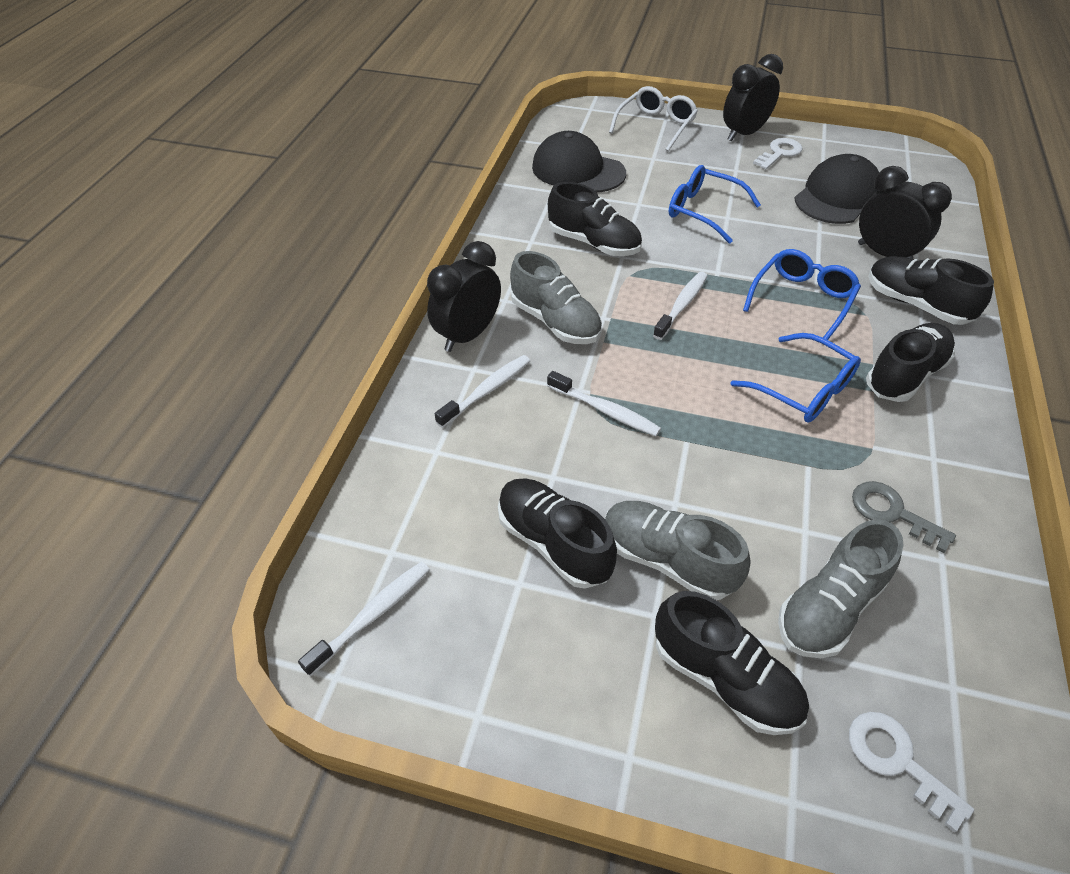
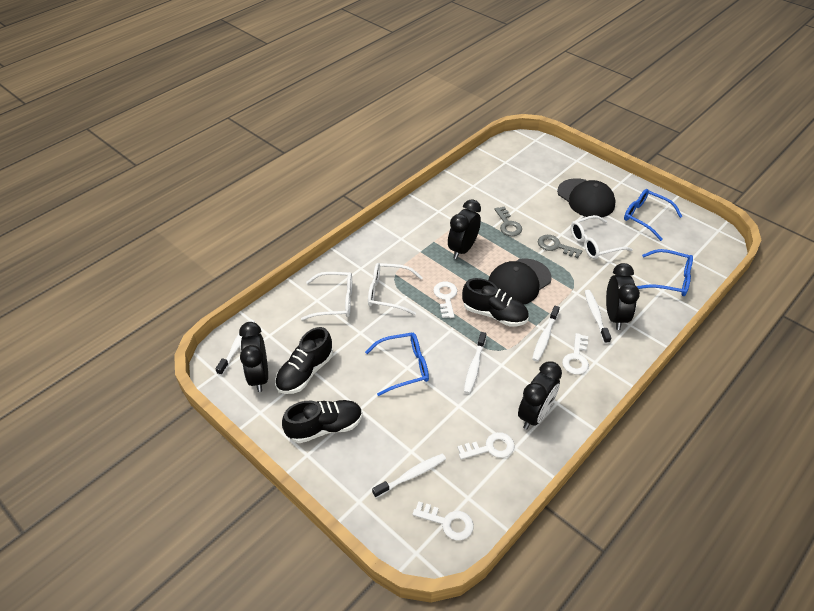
black clock: 3 -> 4
black shoe: 5 -> 3
grey key: 1 -> 2
grey shoe: 3 -> 0
white glasses: 1 -> 3
white key: 2 -> 4
white toothbrush: 4 -> 5

